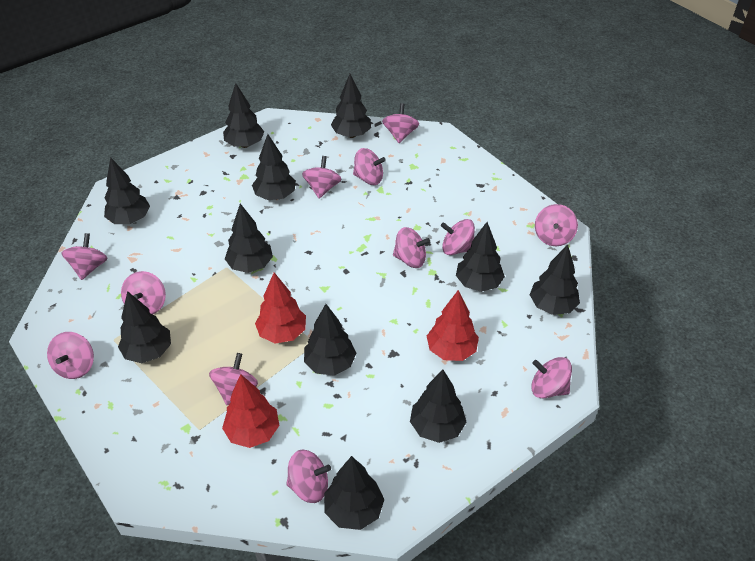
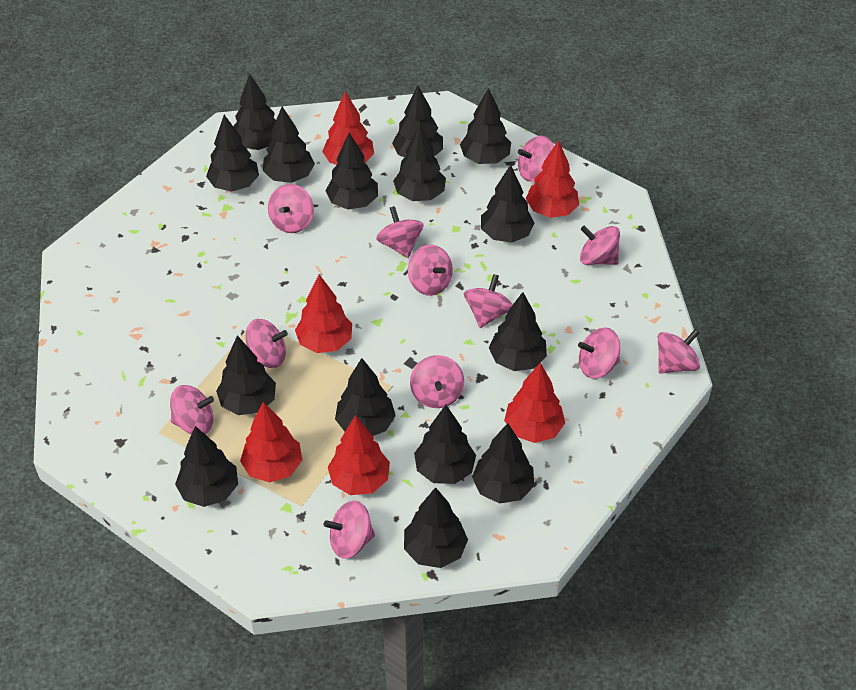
black tree: 11 -> 15
red tree: 3 -> 6

